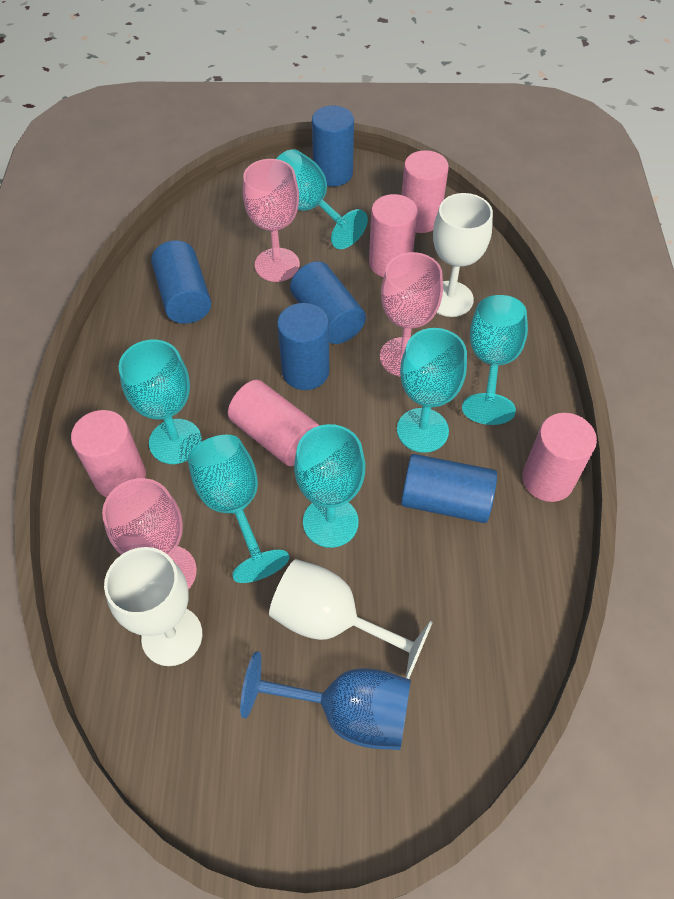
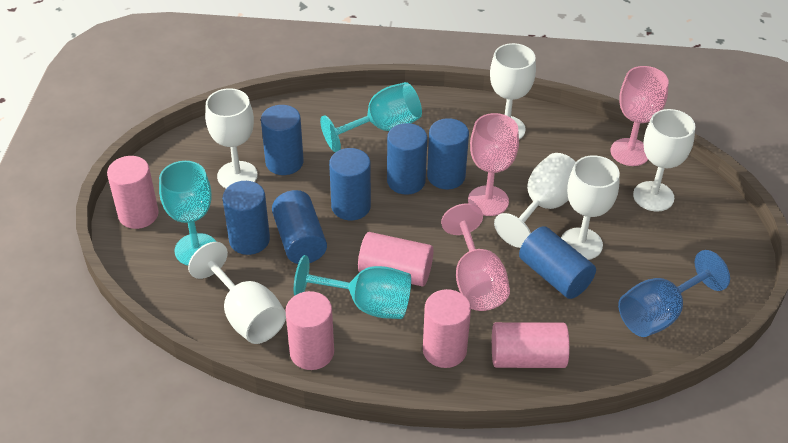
blue cylinder: 5 -> 7
turquoise goblet: 6 -> 3
white goblet: 3 -> 6

